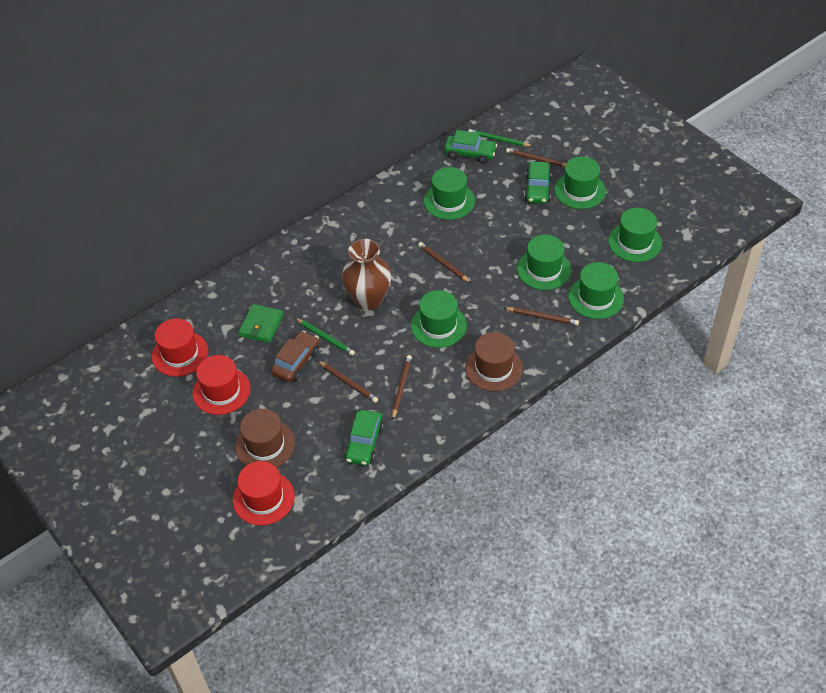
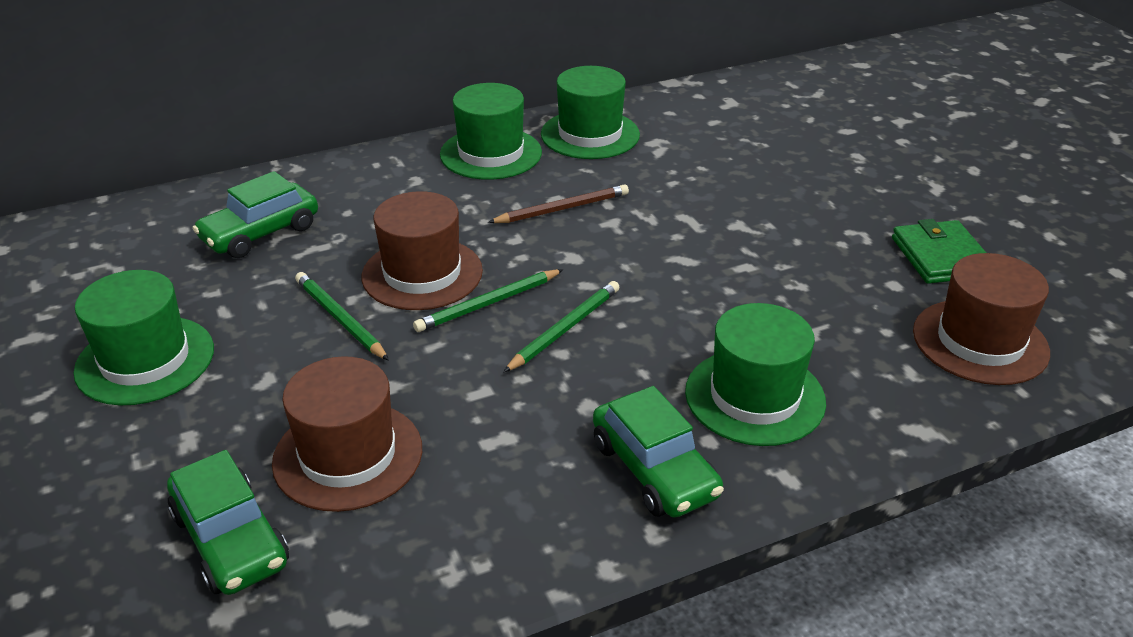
brown car: 1 -> 0
brown hat: 2 -> 3
brown pencil: 5 -> 1
brown vase: 1 -> 0
green hat: 6 -> 4
green pencil: 2 -> 3
red hat: 3 -> 0

